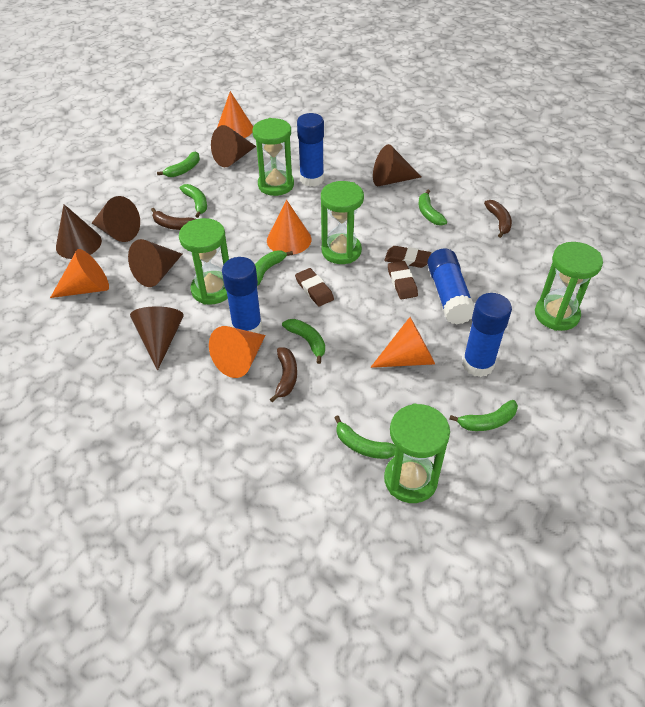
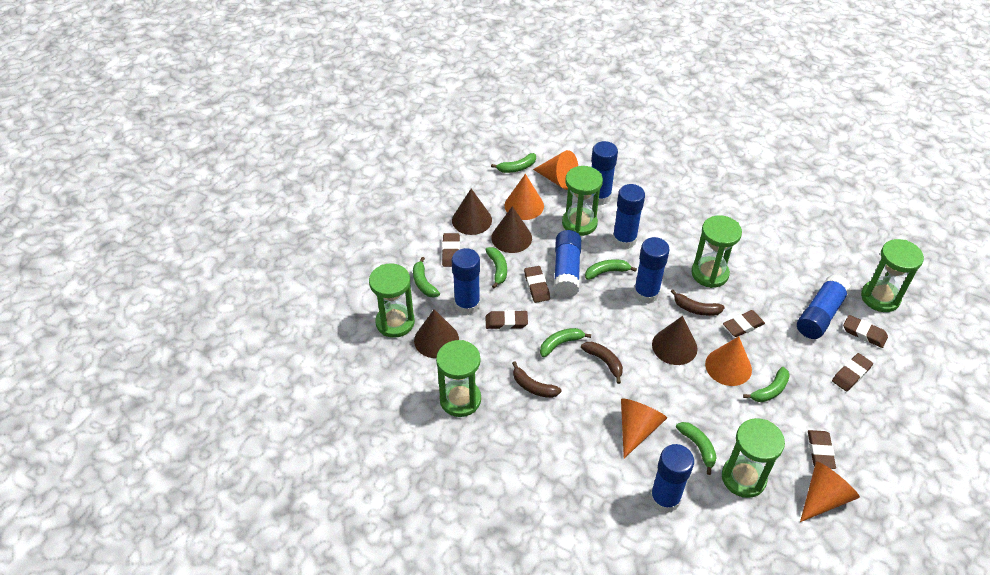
blue glue stick: 4 -> 7
brown cone: 6 -> 4
brown eraser: 3 -> 7
green hourglass: 5 -> 6

